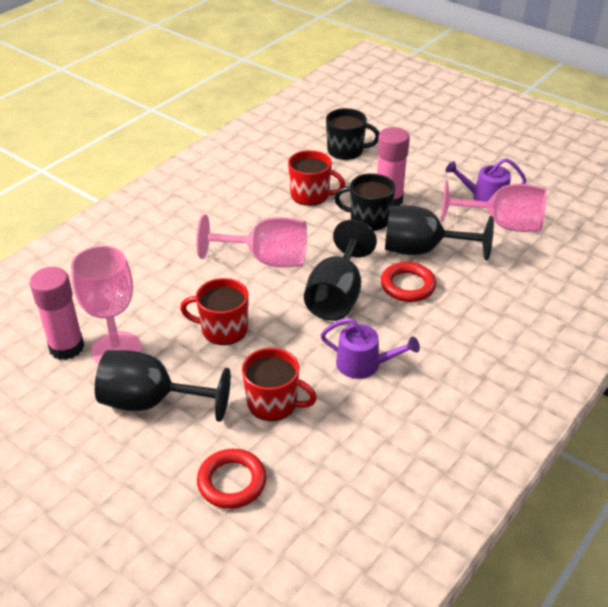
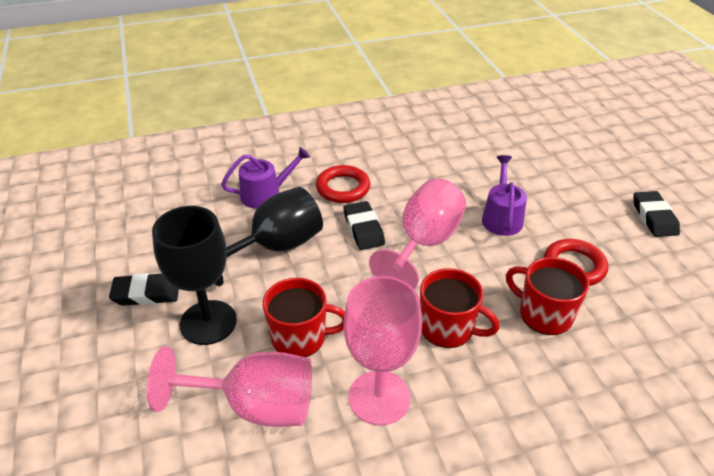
black eraser: 0 -> 3
black goblet: 3 -> 2
black mug: 2 -> 0
pink glue stick: 2 -> 0

